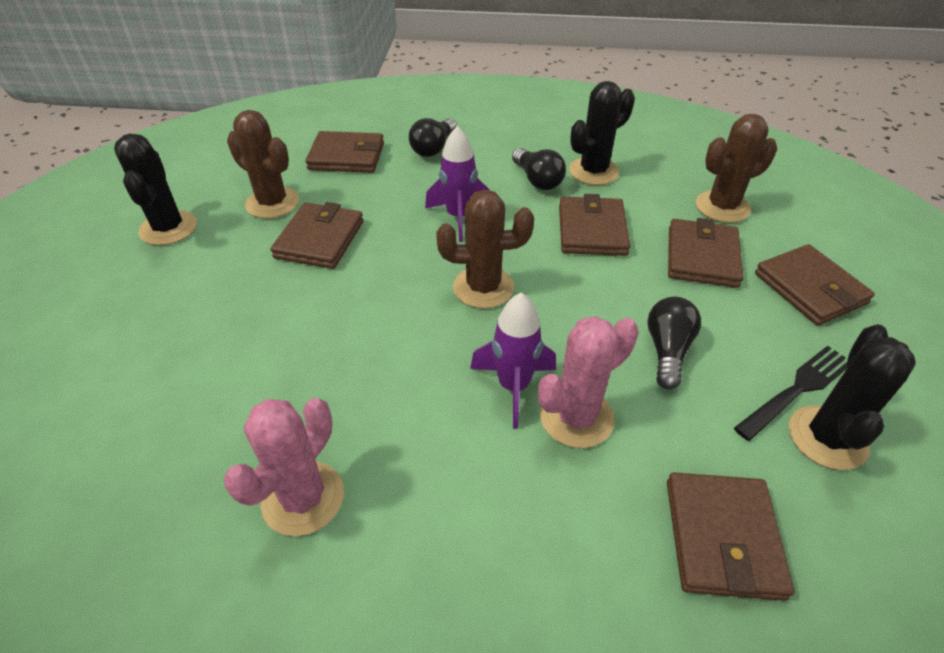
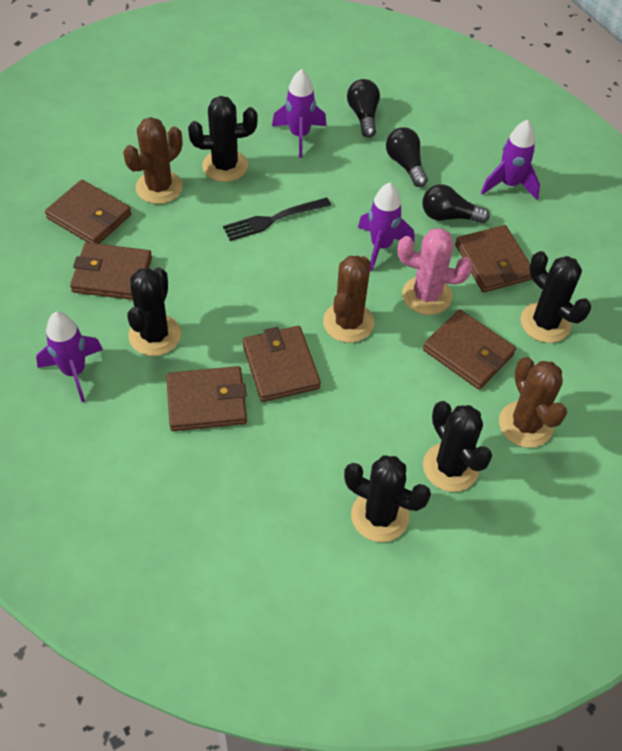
black cactus: 3 -> 5
pink cactus: 2 -> 1
purple rocket: 2 -> 4

